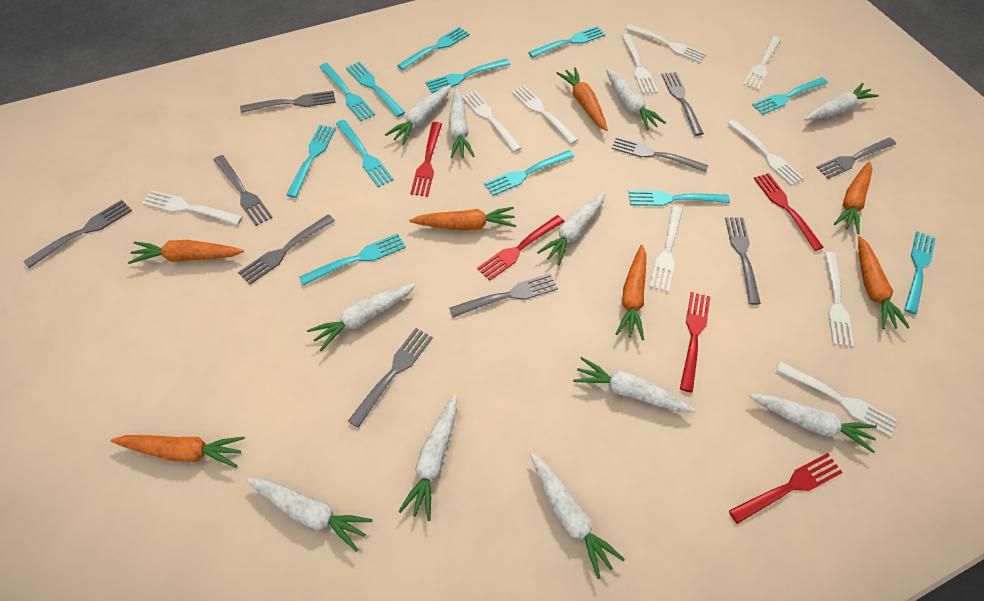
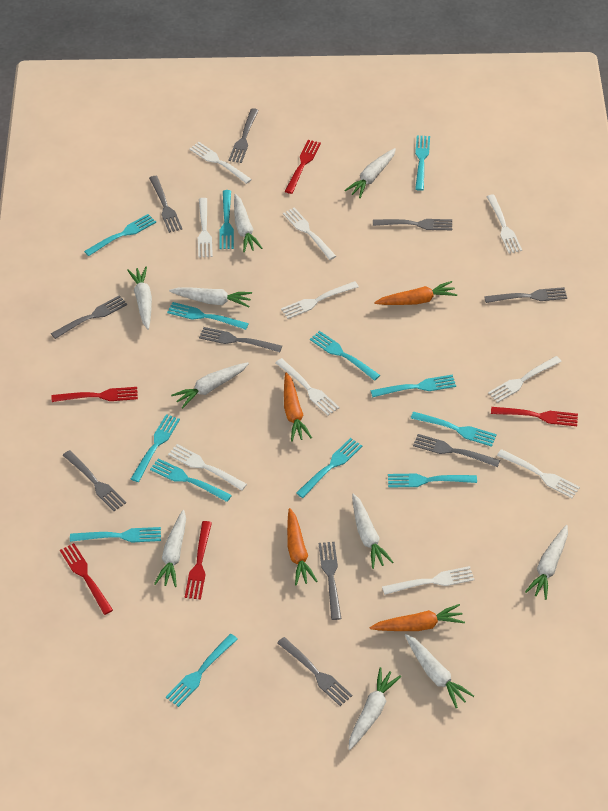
orange carrot: 7 -> 4
turquoise fork: 12 -> 13
white carrot: 11 -> 10

